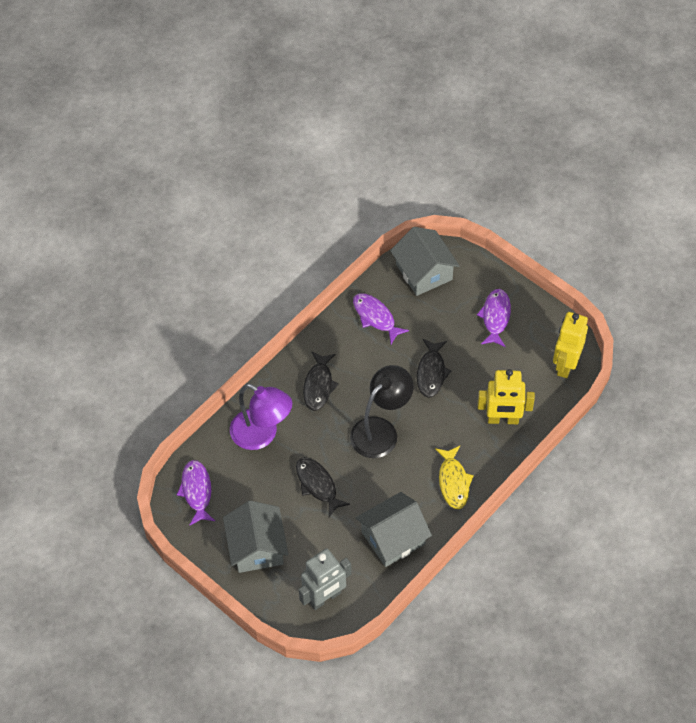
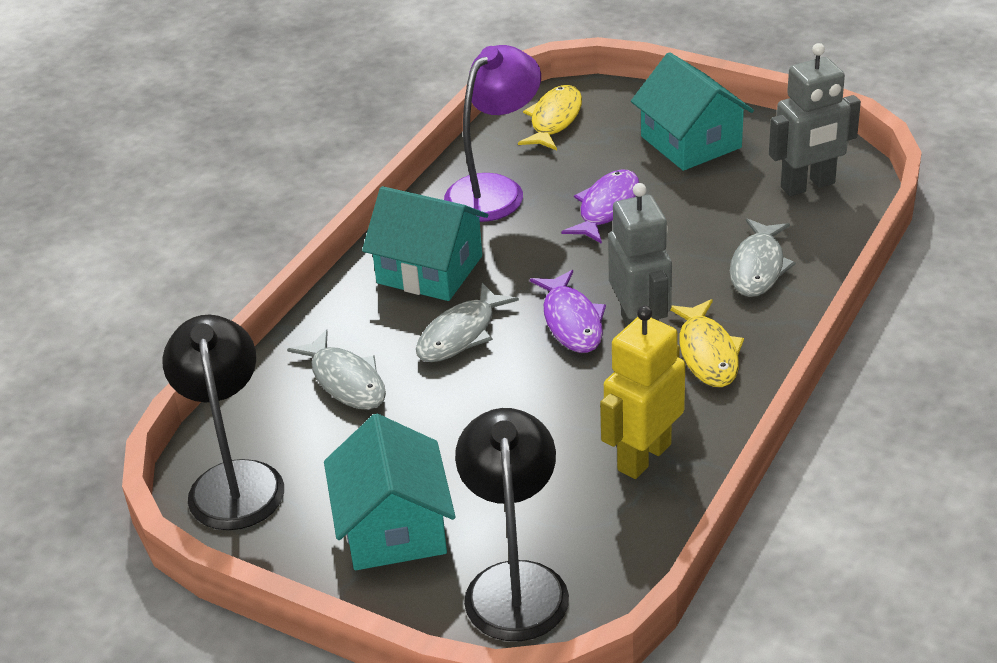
black fish: 3 -> 0
black lamp: 1 -> 2
grey fish: 0 -> 3
grey house: 3 -> 0
grey robot: 1 -> 2
purple fish: 3 -> 2
turquoise house: 0 -> 3
yellow fish: 1 -> 2
yellow robot: 2 -> 1

